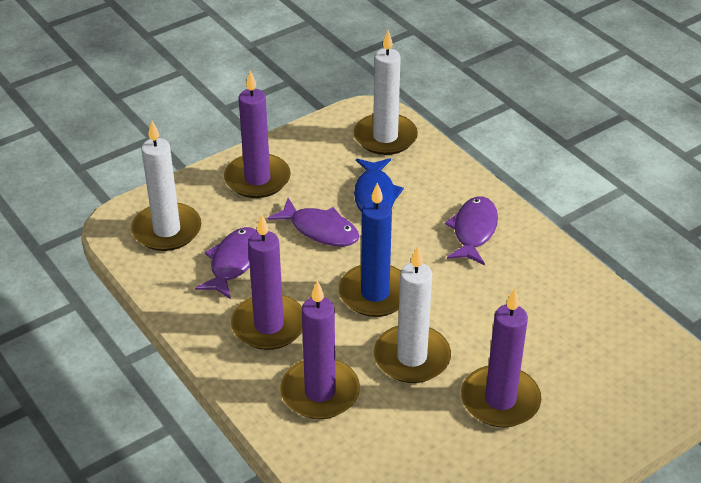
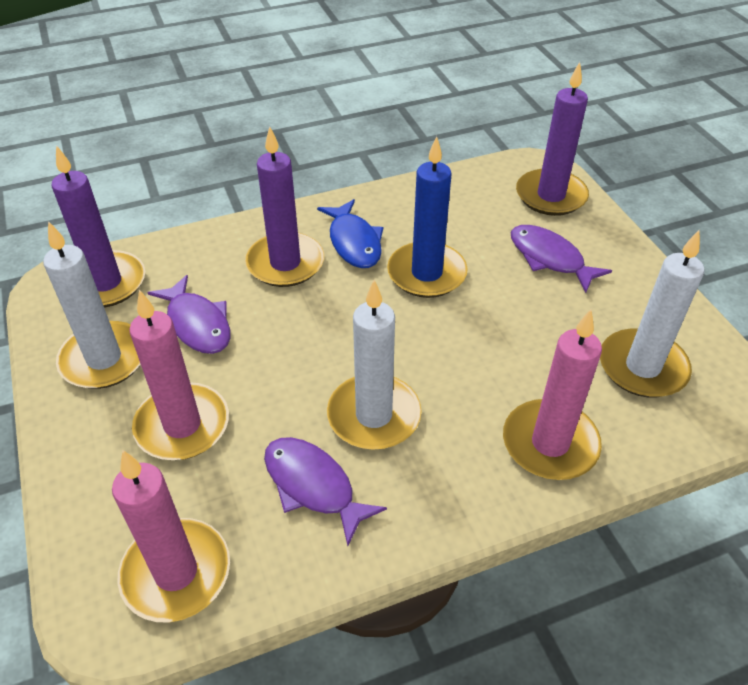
pink candle: 0 -> 3
purple candle: 4 -> 3

